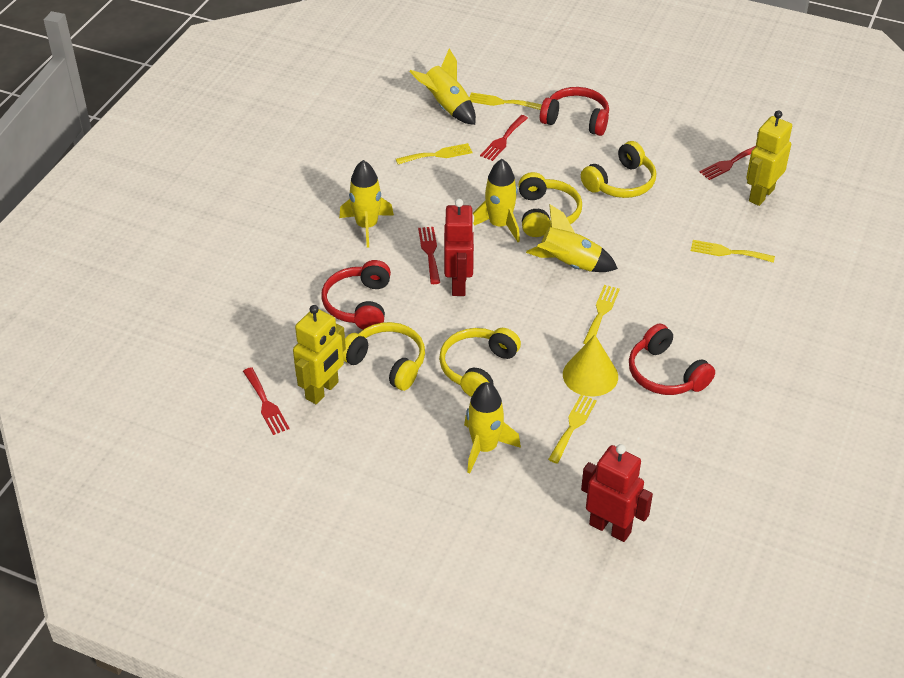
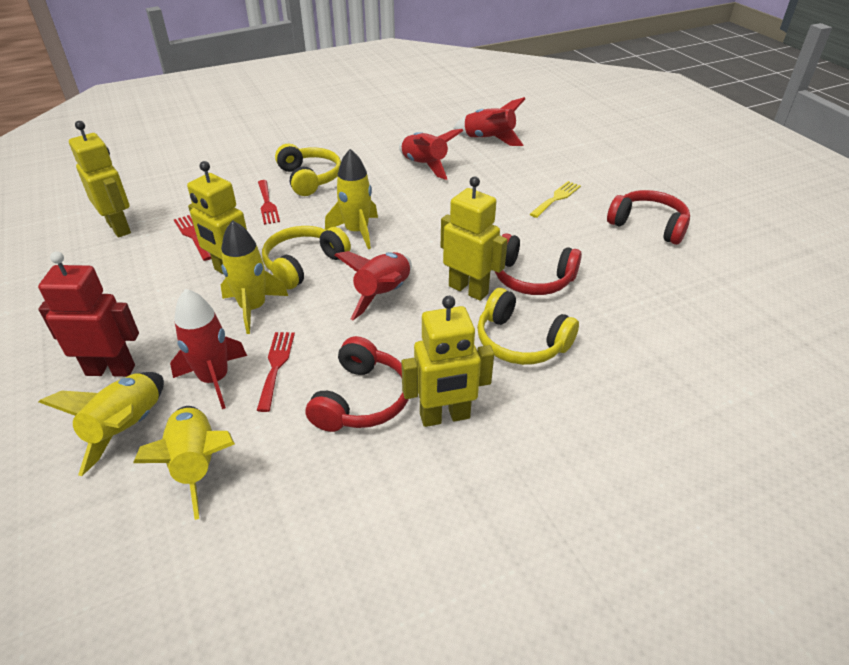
red fork: 4 -> 3
red robot: 2 -> 1
red rocket: 0 -> 4
yellow cone: 1 -> 0
yellow fork: 5 -> 1
yellow headphones: 4 -> 3
yellow robot: 2 -> 4
yellow rocket: 5 -> 4

